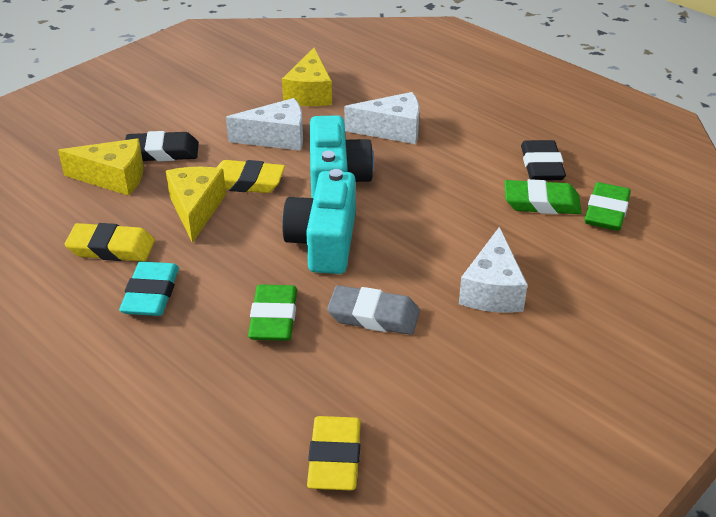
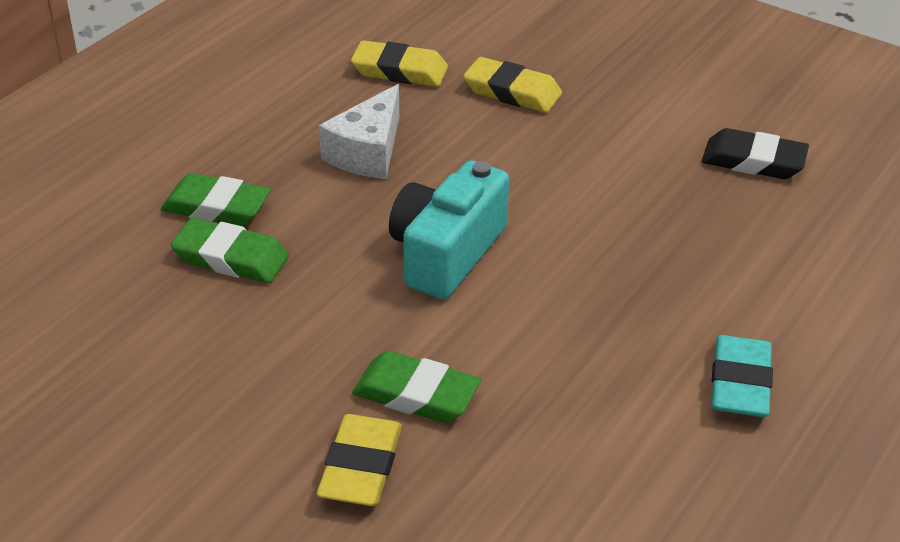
black eraser: 2 -> 1
grey eraser: 1 -> 0
turquoise camera: 2 -> 1
white cheese: 3 -> 1
yellow cheese: 3 -> 0

